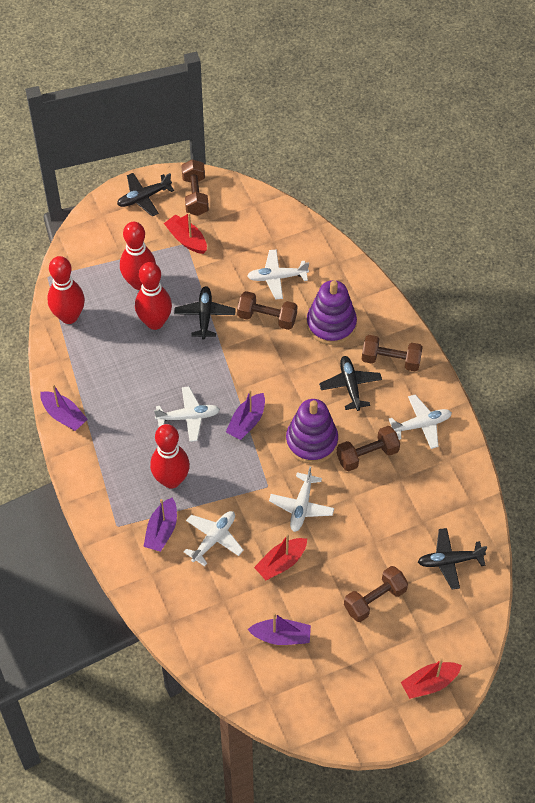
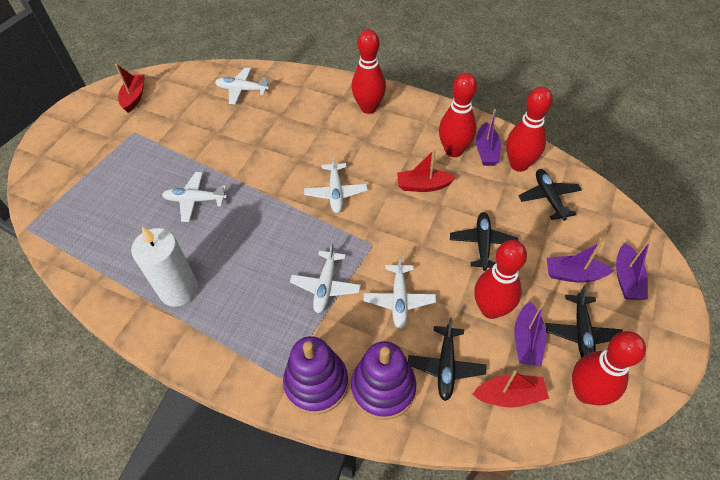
brown dumbbell: 5 -> 0
red bowling pin: 4 -> 5
white candle: 0 -> 1

